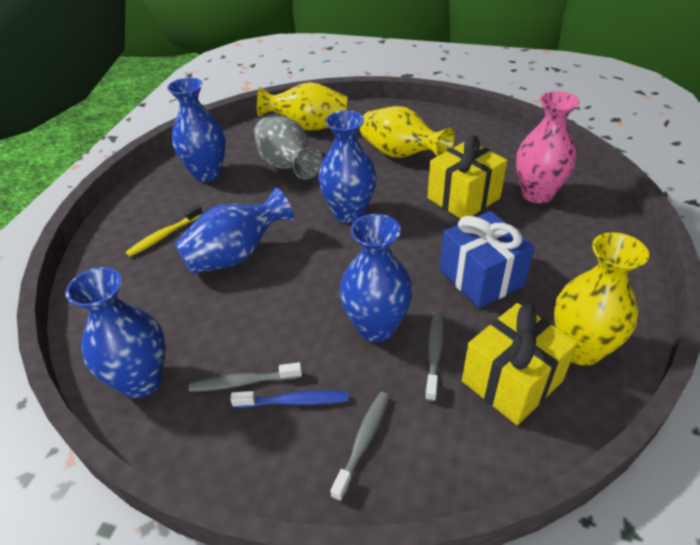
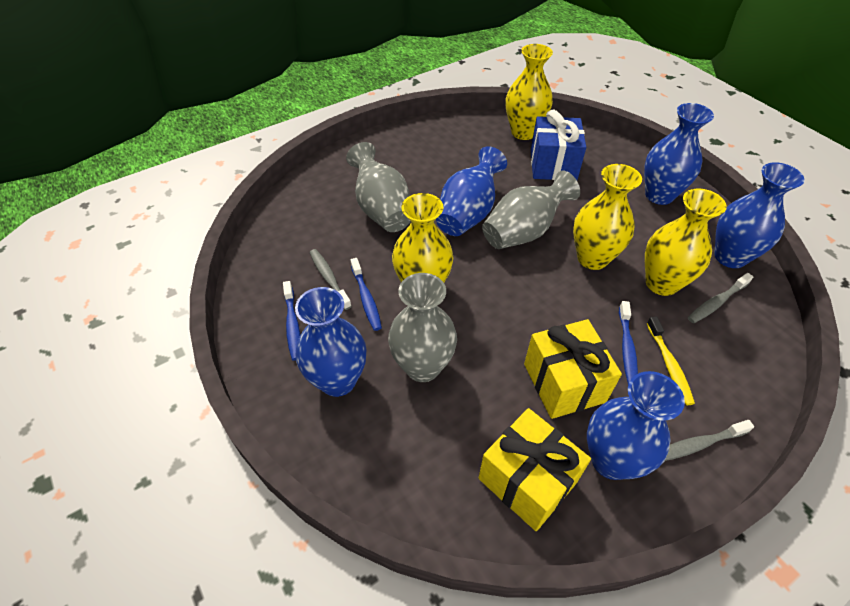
blue toothbrush: 1 -> 3
grey vase: 1 -> 3
pink vase: 1 -> 0
yellow vase: 3 -> 4

